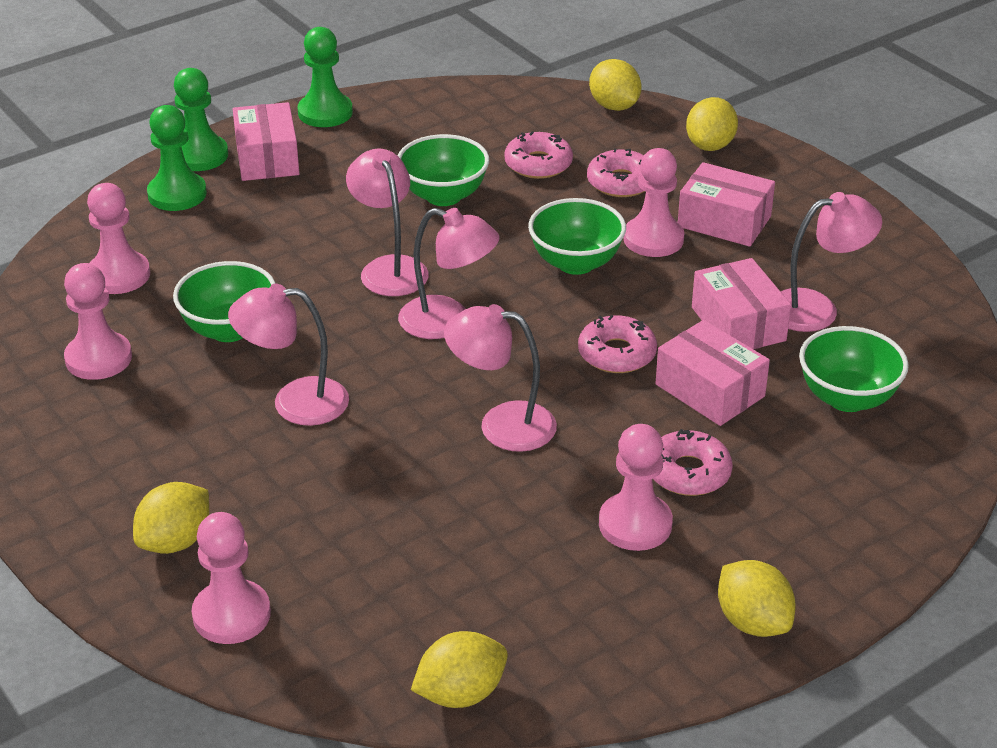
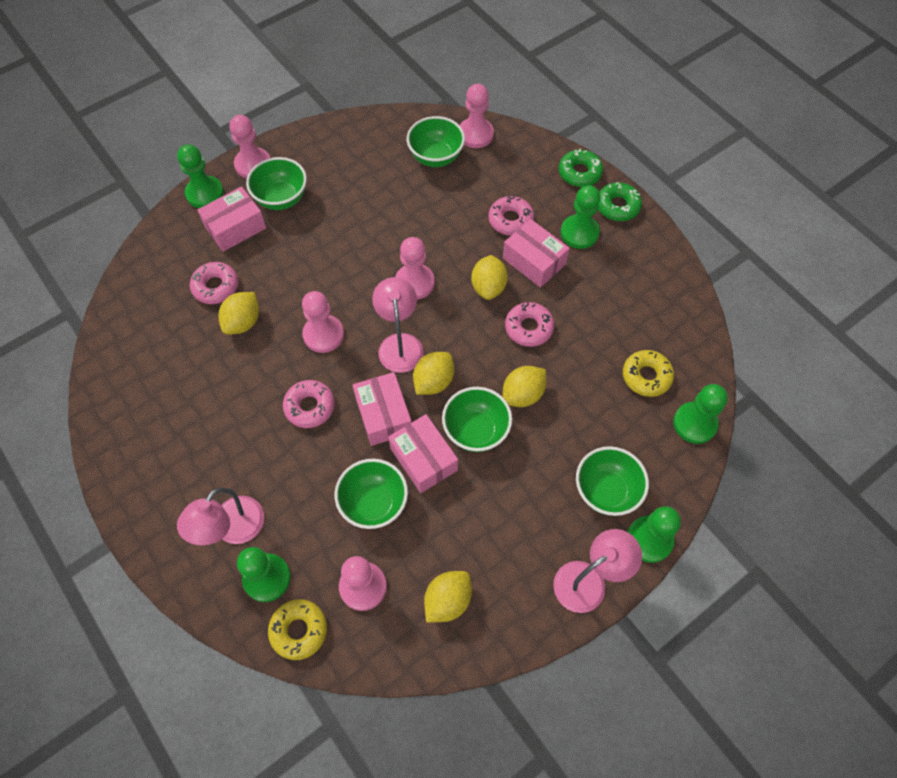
green bowl: 4 -> 5
green donut: 0 -> 2
green pawn: 3 -> 5
pink lamp: 5 -> 3
yellow donut: 0 -> 2

